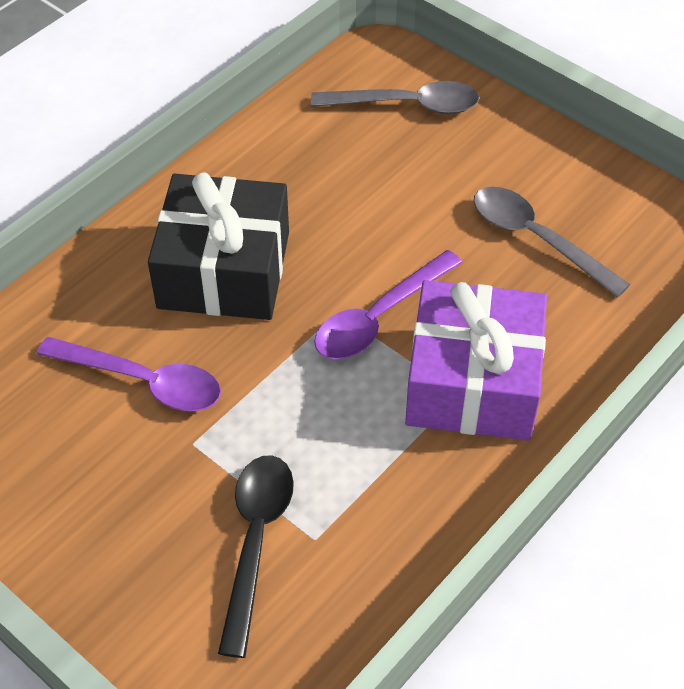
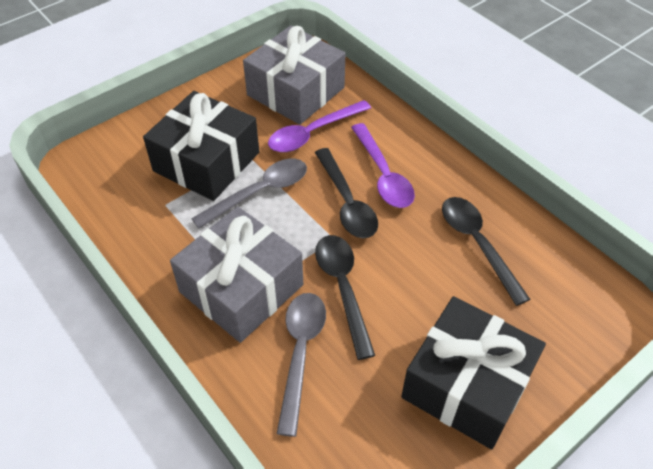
black gift: 1 -> 2
black spoon: 1 -> 3
grey gift: 0 -> 2
purple gift: 1 -> 0

